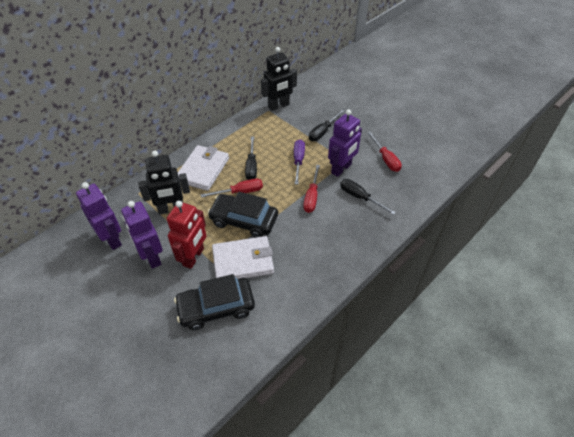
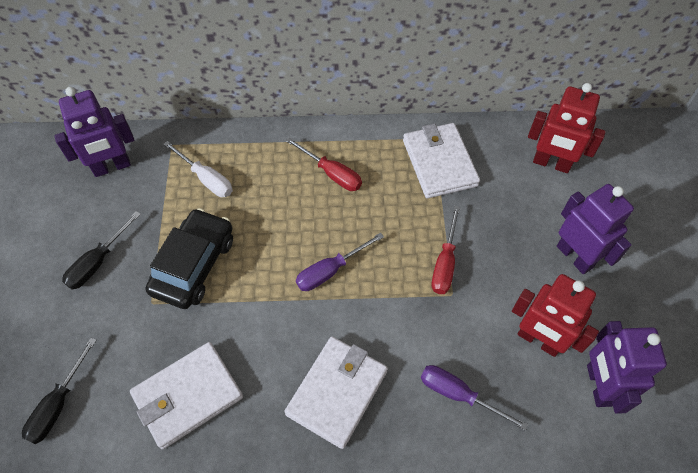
black car: 2 -> 1
black robot: 2 -> 0
black screwdriver: 3 -> 2
purple screwdriver: 1 -> 2
red robot: 1 -> 2
red screwdriver: 3 -> 2
white screwdriver: 0 -> 1
white wallet: 2 -> 3

